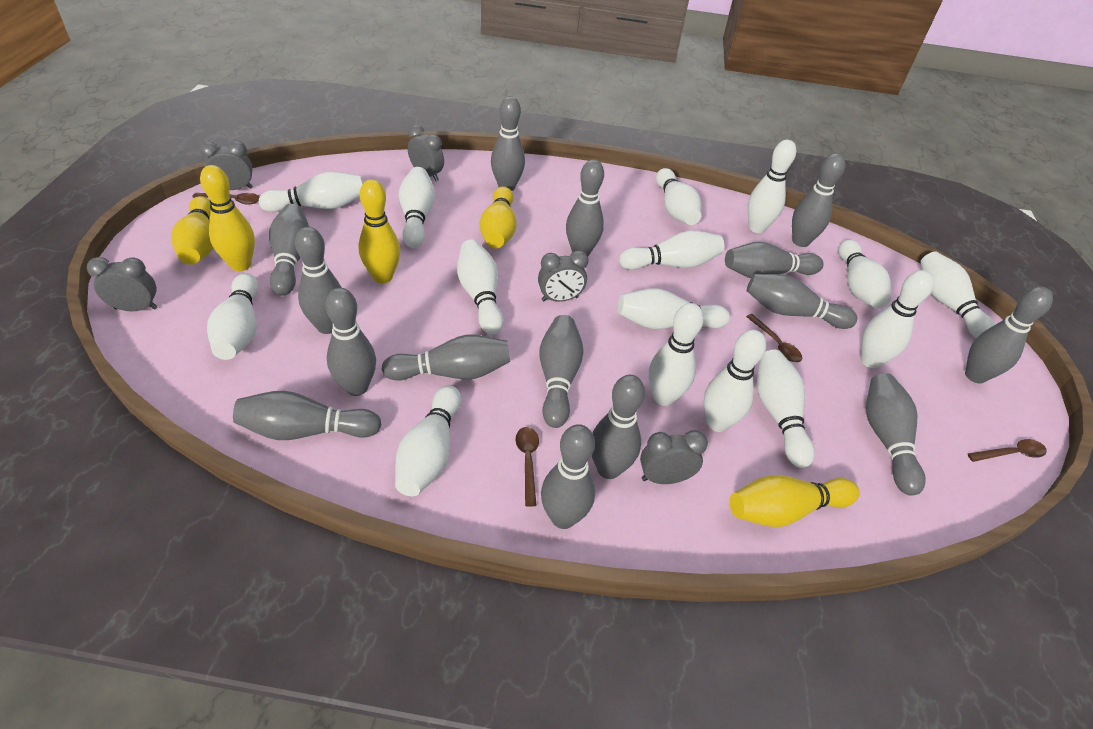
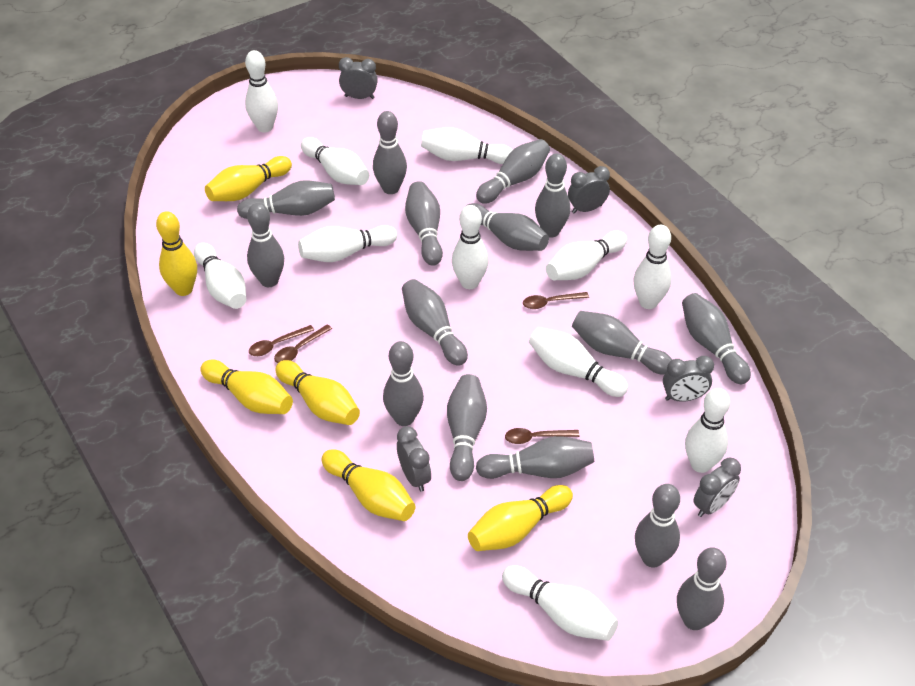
white bowling pin: 15 -> 11
yellow bowling pin: 5 -> 6

